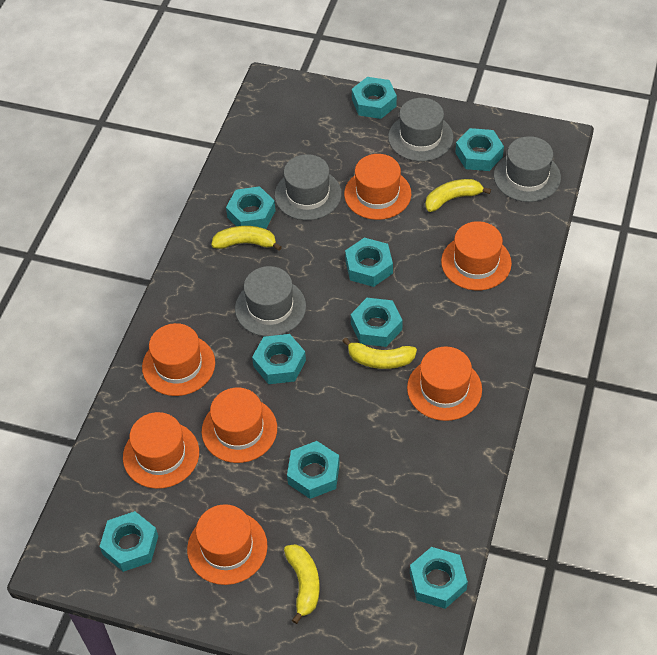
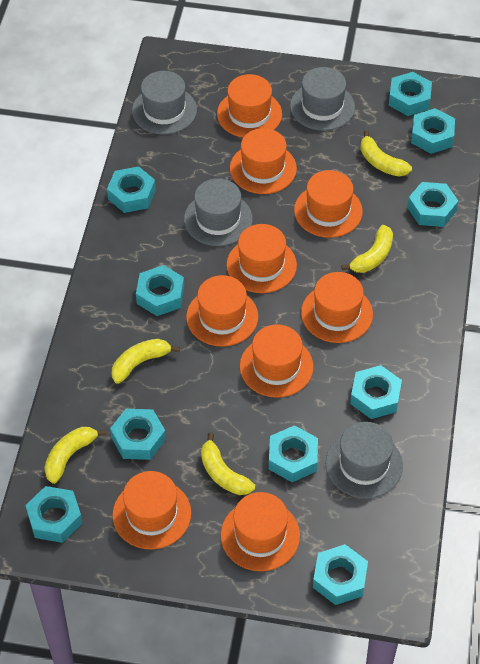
orange hat: 7 -> 9
turquoise nut: 9 -> 10
yellow banana: 4 -> 5

